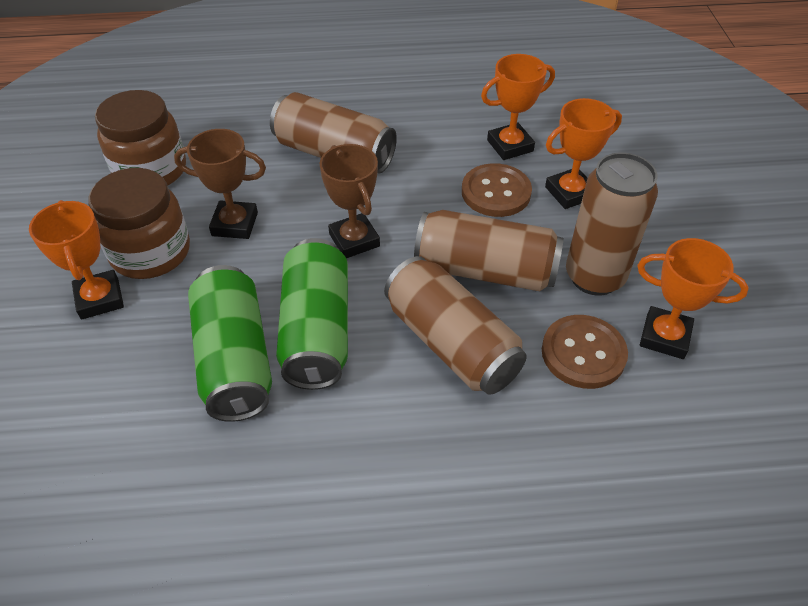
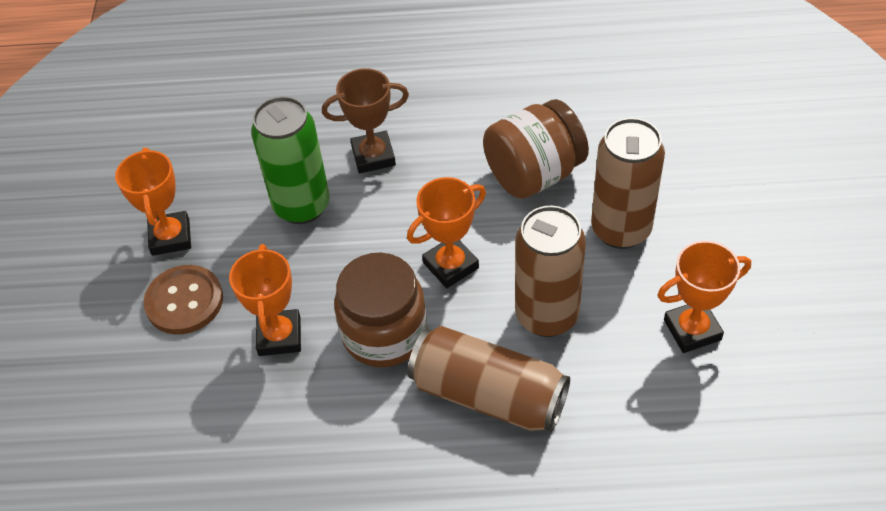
brown button: 2 -> 1
brown can: 4 -> 3
brown trophy: 2 -> 1
green can: 2 -> 1

